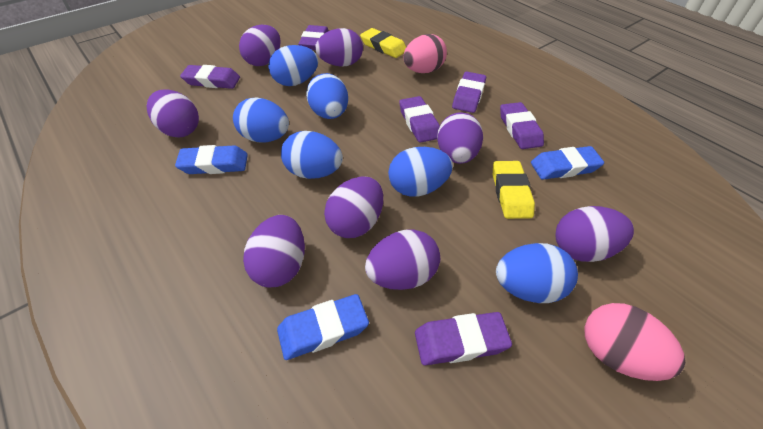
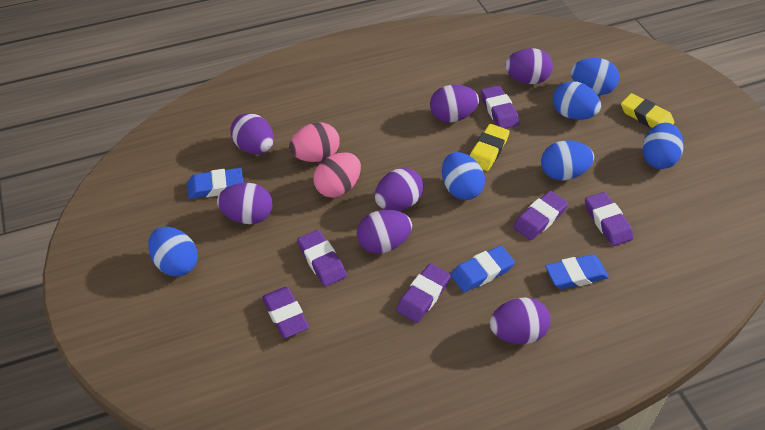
purple egg: 8 -> 7

